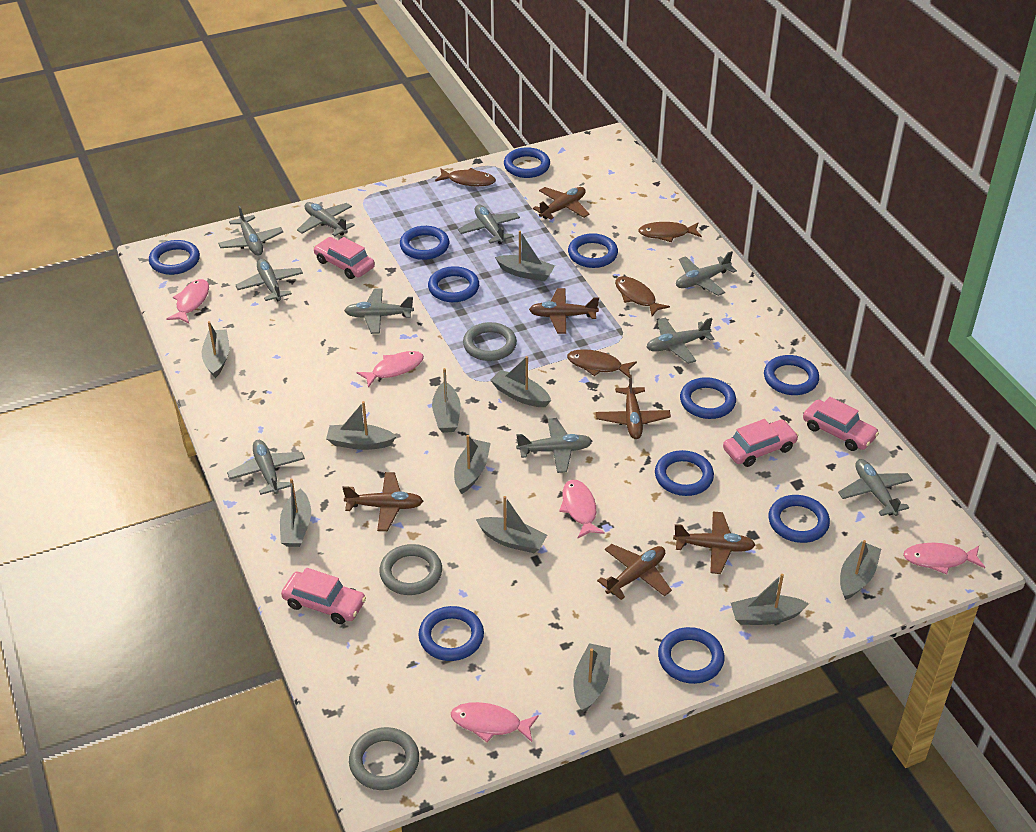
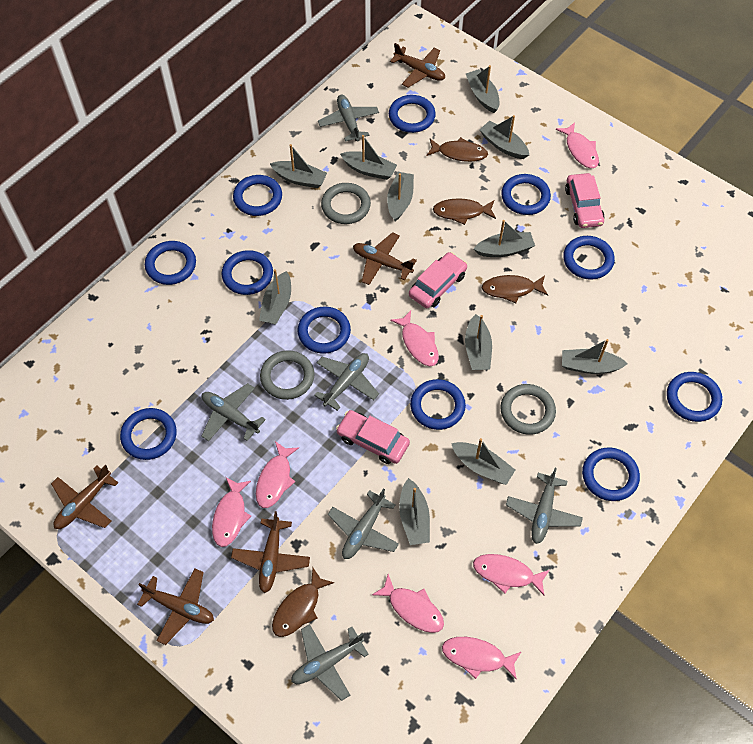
brown plane: 6 -> 5
grey plane: 10 -> 6
pink car: 4 -> 3
pink fish: 5 -> 7

